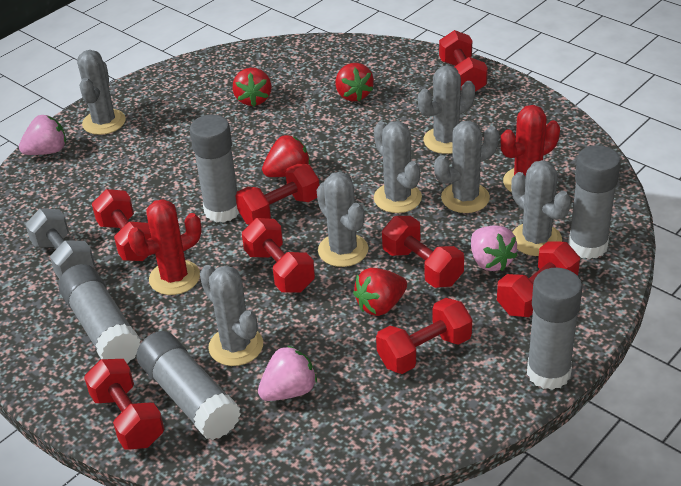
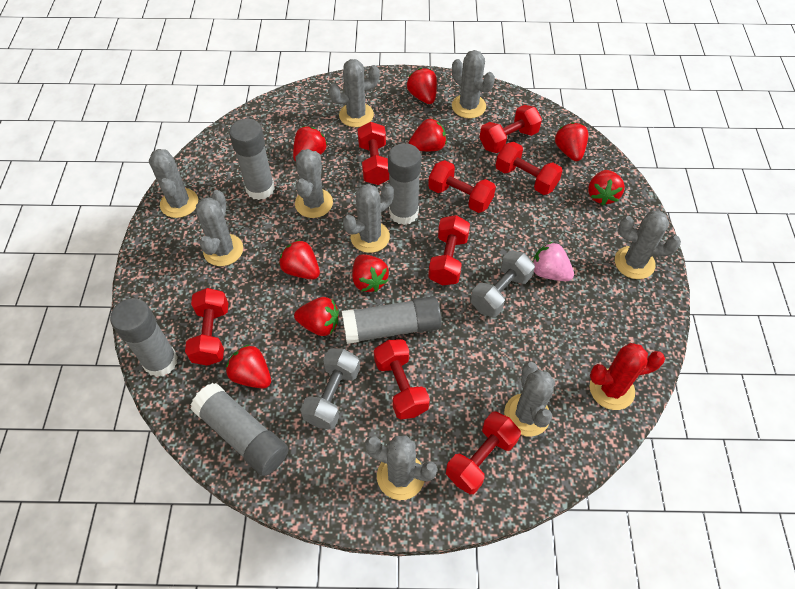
grey cactus: 7 -> 9
grey dumbbell: 1 -> 2
pink strawberry: 3 -> 1
red cactus: 2 -> 1
red strawberry: 4 -> 9

